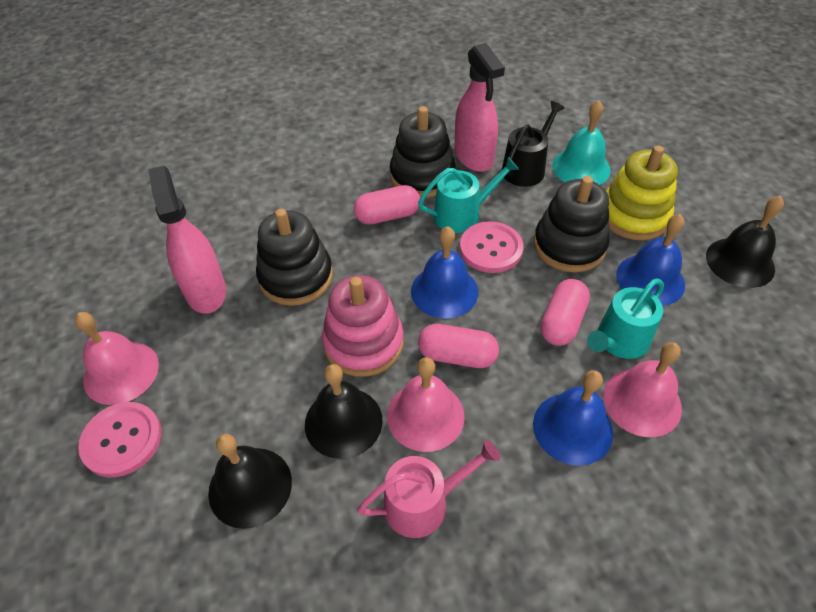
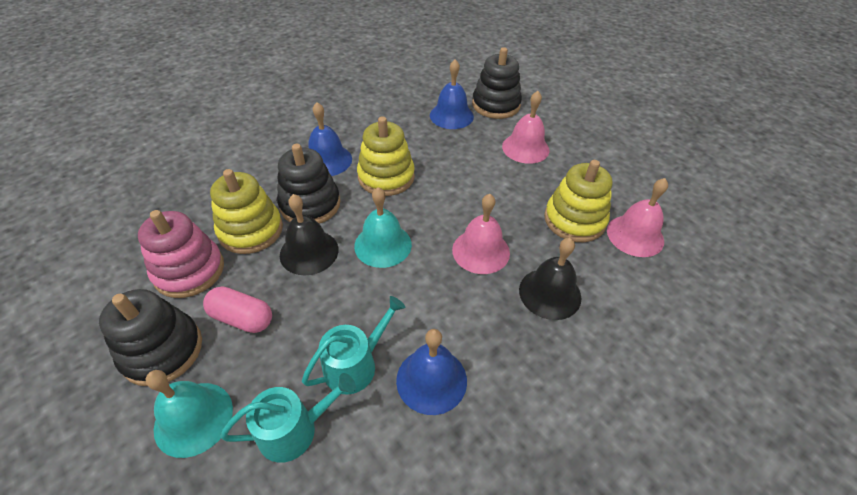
black bell: 3 -> 2
black watering can: 1 -> 0
pink button: 2 -> 0
pink capsule: 3 -> 1
pink spray bottle: 2 -> 0
pink watering can: 1 -> 0
turquoise bell: 1 -> 2
yellow stacking toy: 1 -> 3

